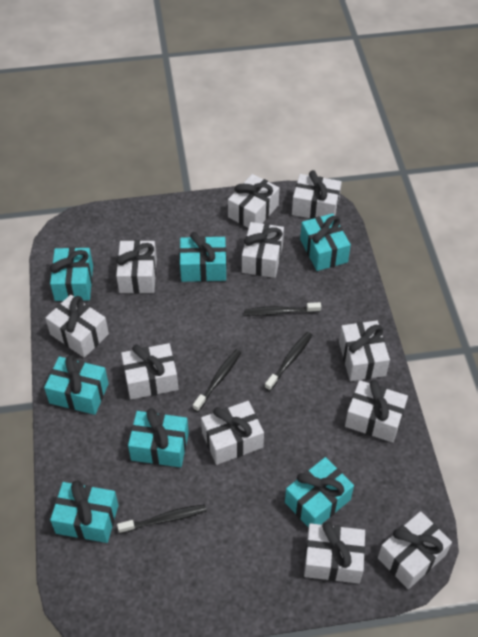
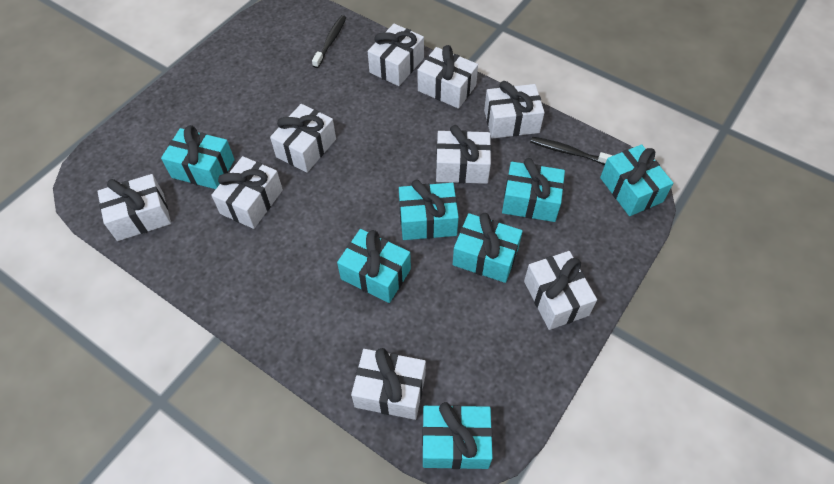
black toothbrush: 4 -> 2
white gift: 11 -> 9

